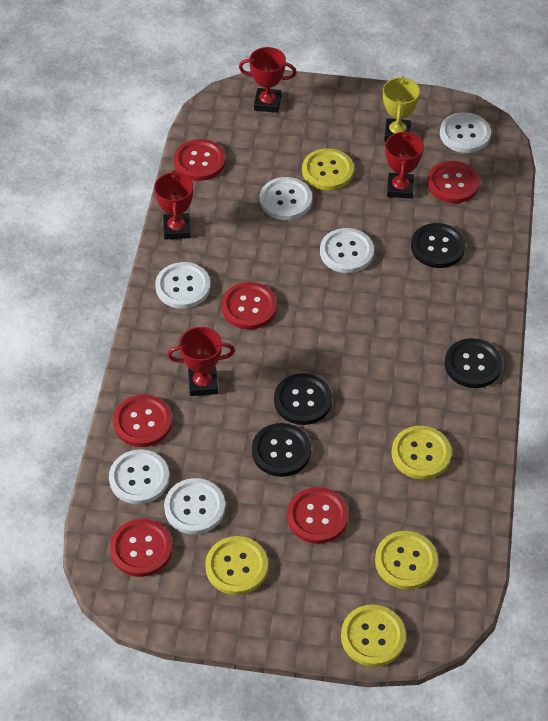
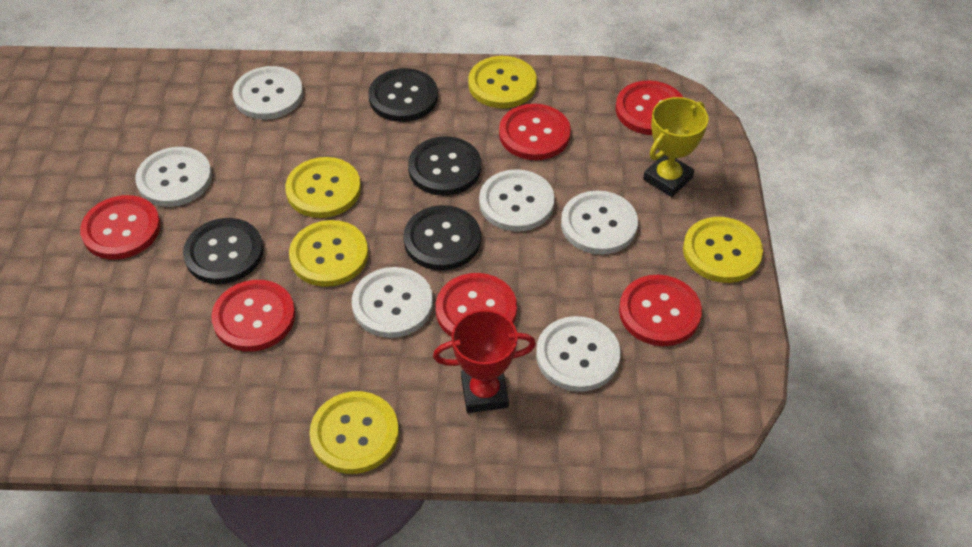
red trophy: 4 -> 1

